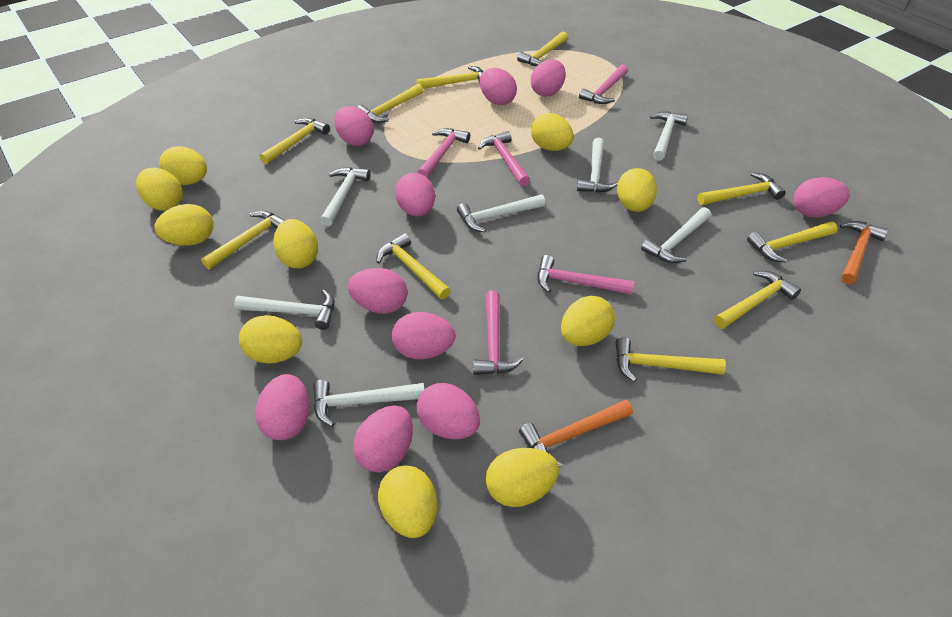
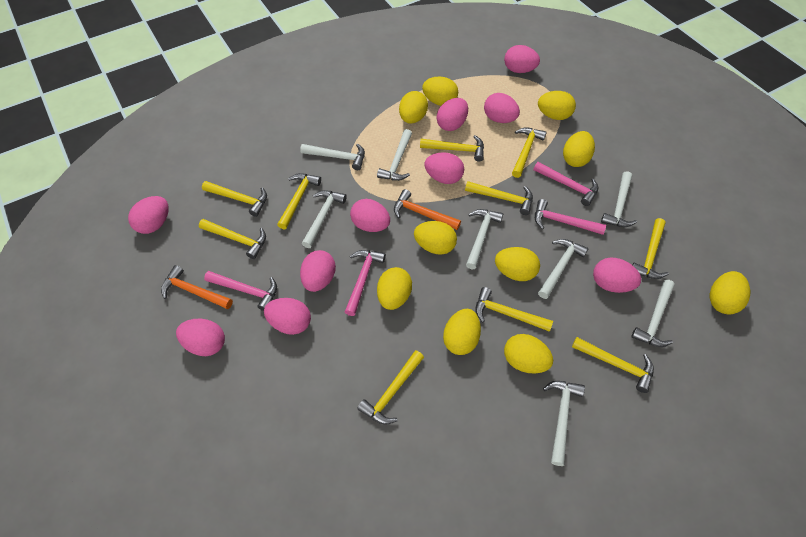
pink hammer: 5 -> 4
white hammer: 7 -> 8

